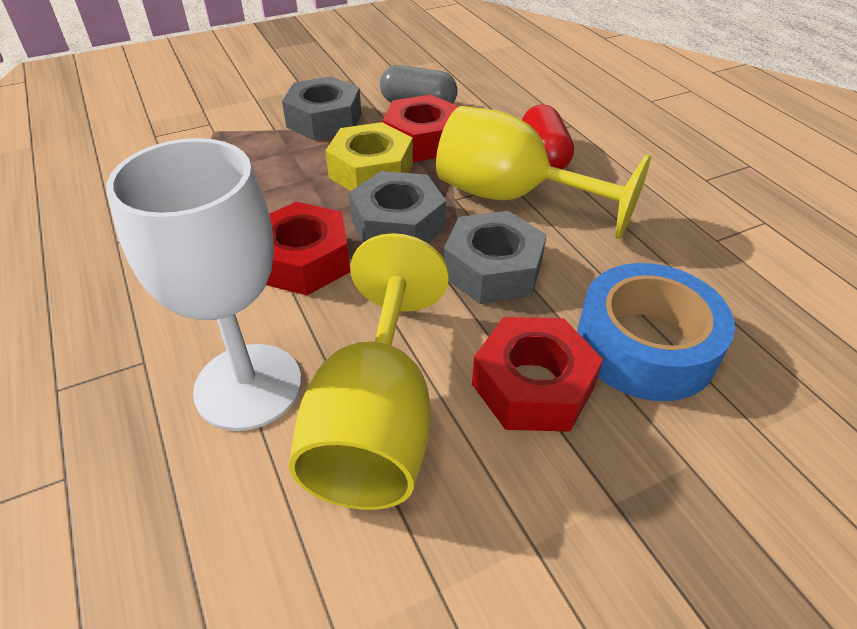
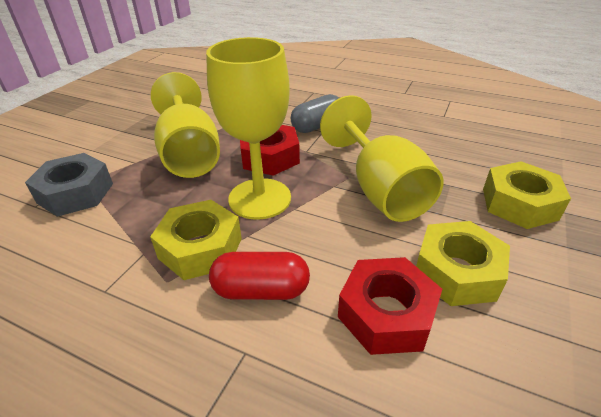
blue tape: 1 -> 0
grey nut: 3 -> 1
red nut: 3 -> 2
white goblet: 1 -> 0
yellow goblet: 2 -> 3
yellow nut: 1 -> 3

